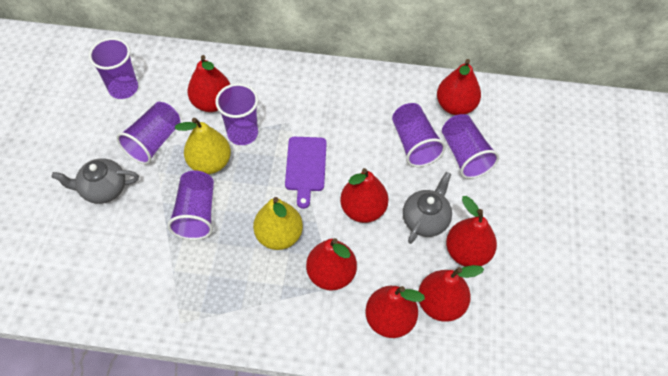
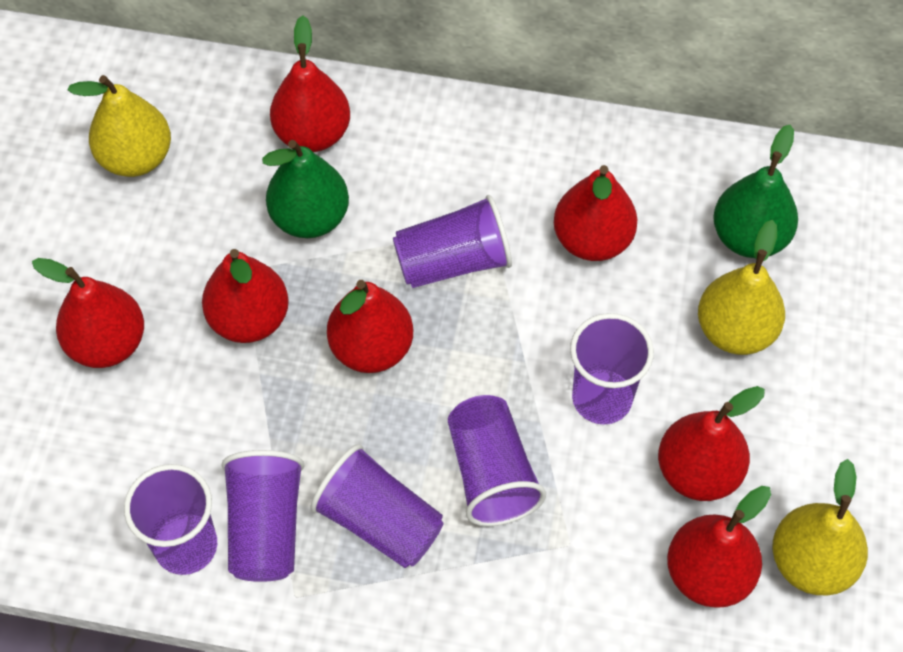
green pear: 0 -> 2
grey teapot: 2 -> 0
purple cutting board: 1 -> 0
yellow pear: 2 -> 3

